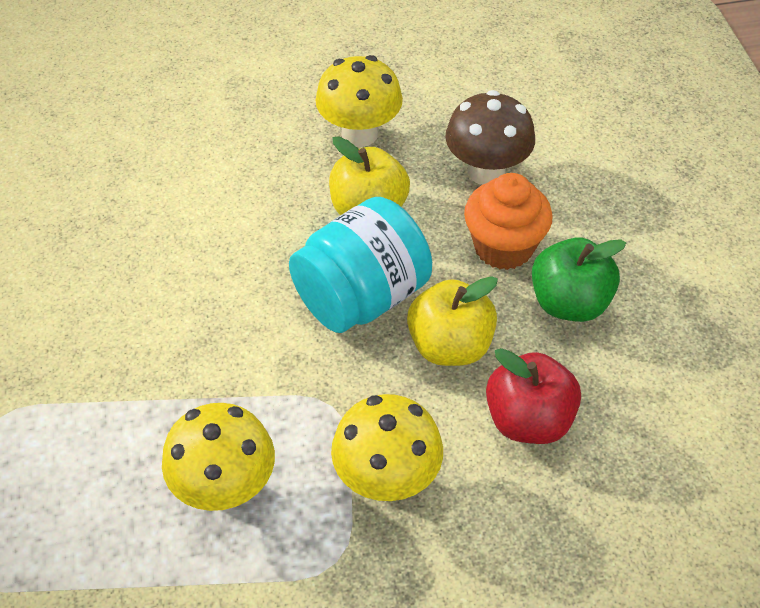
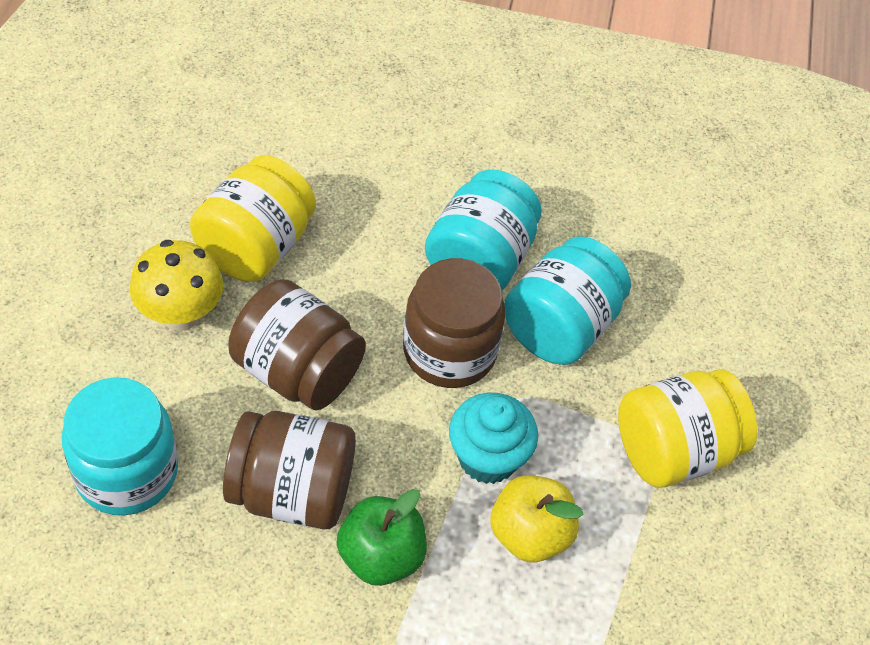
brown jar: 0 -> 3
brown mushroom: 1 -> 0
orange cupcake: 1 -> 0
red apple: 1 -> 0
turquoise cupcake: 0 -> 1
turquoise jar: 1 -> 3
yellow apple: 2 -> 1
yellow jar: 0 -> 2
yellow mushroom: 3 -> 1

